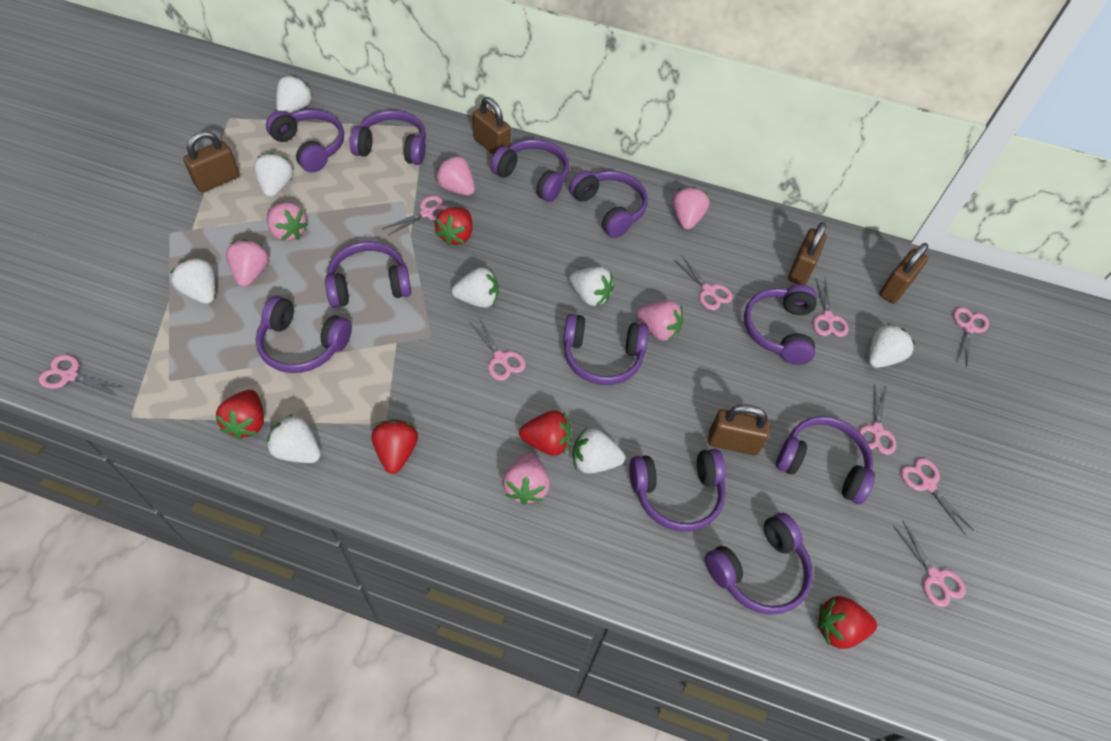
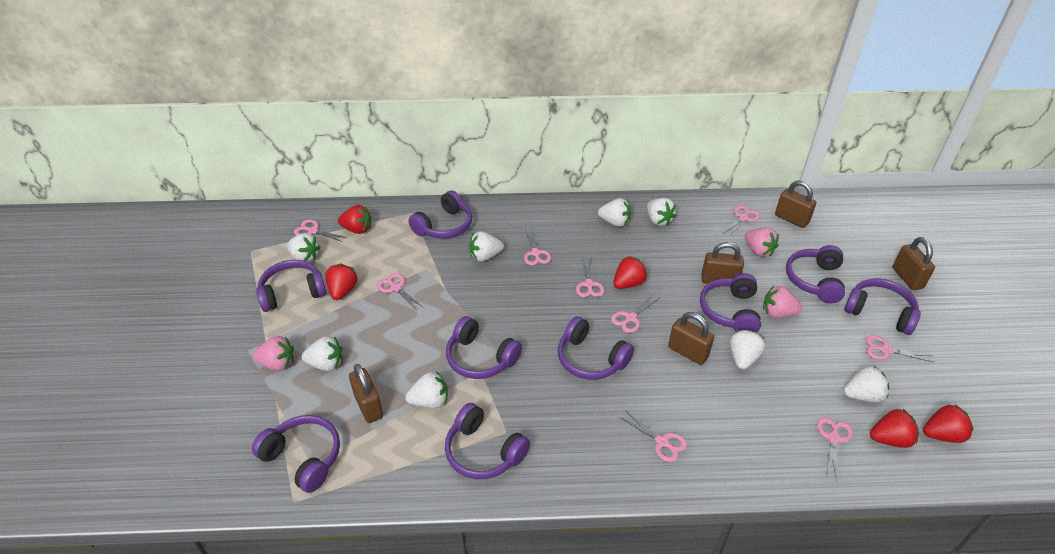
pink strawberry: 6 -> 3
purple headphones: 11 -> 9

